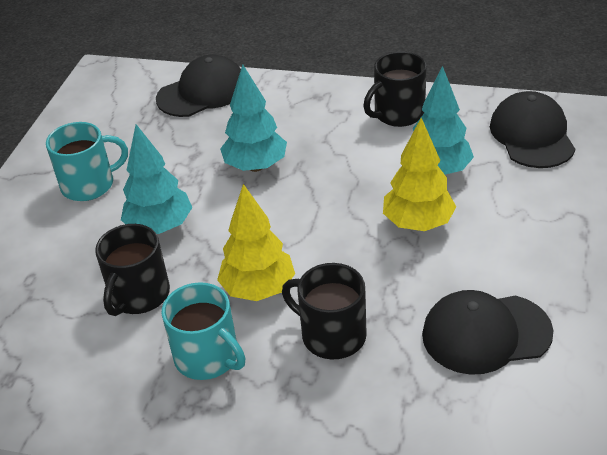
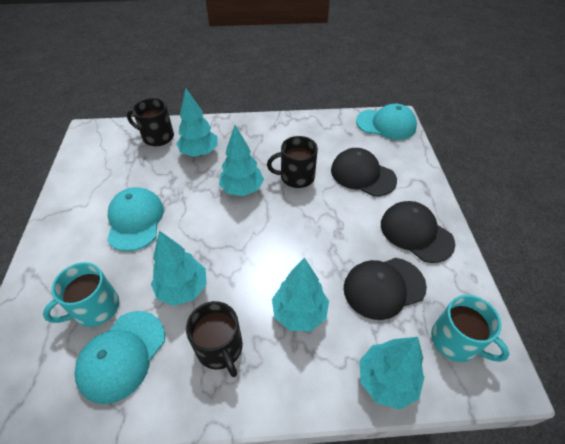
turquoise cap: 0 -> 3
turquoise tree: 3 -> 5
yellow tree: 2 -> 0

